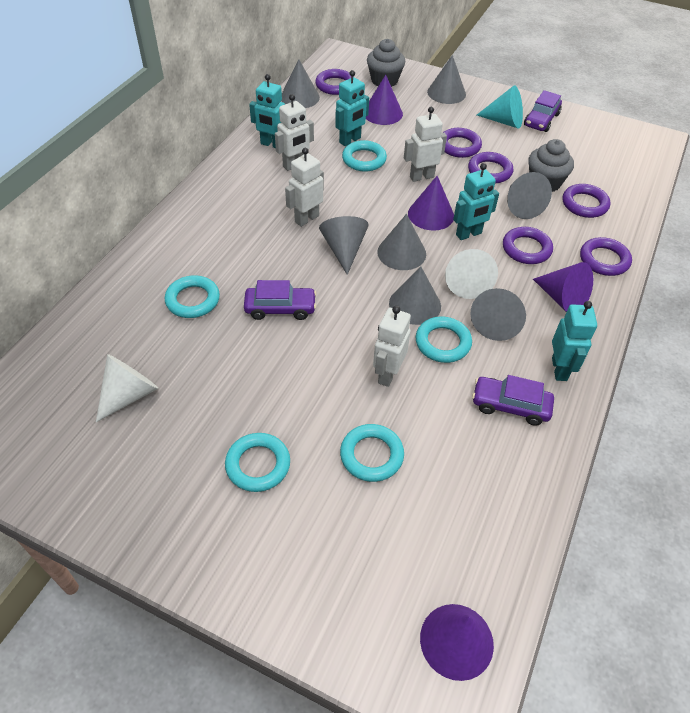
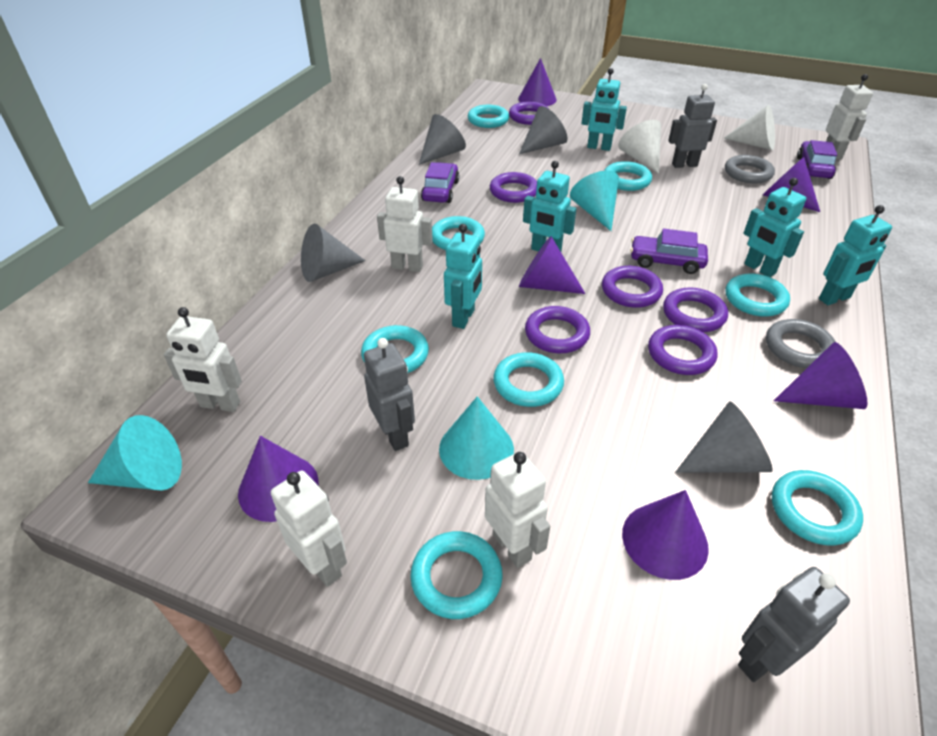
grey cone: 7 -> 4
grey cupcake: 2 -> 0
grey ring: 0 -> 2
grey robot: 0 -> 3
purple cone: 4 -> 6
turquoise cone: 1 -> 3
turquoise ring: 5 -> 8
turquoise robot: 4 -> 5
white robot: 4 -> 5

